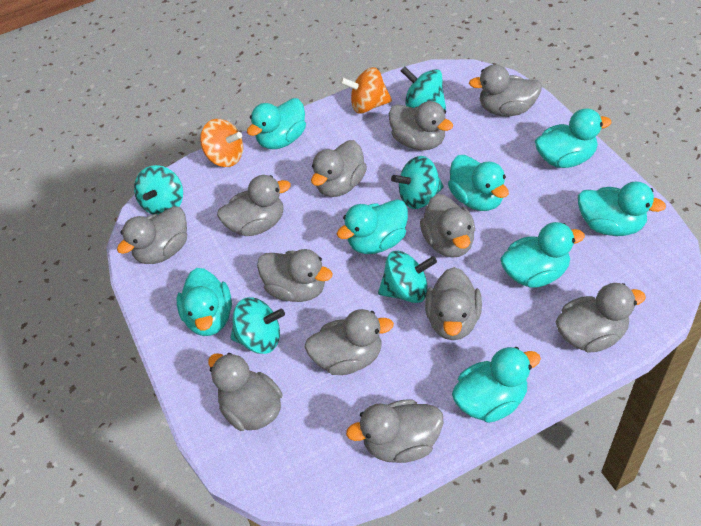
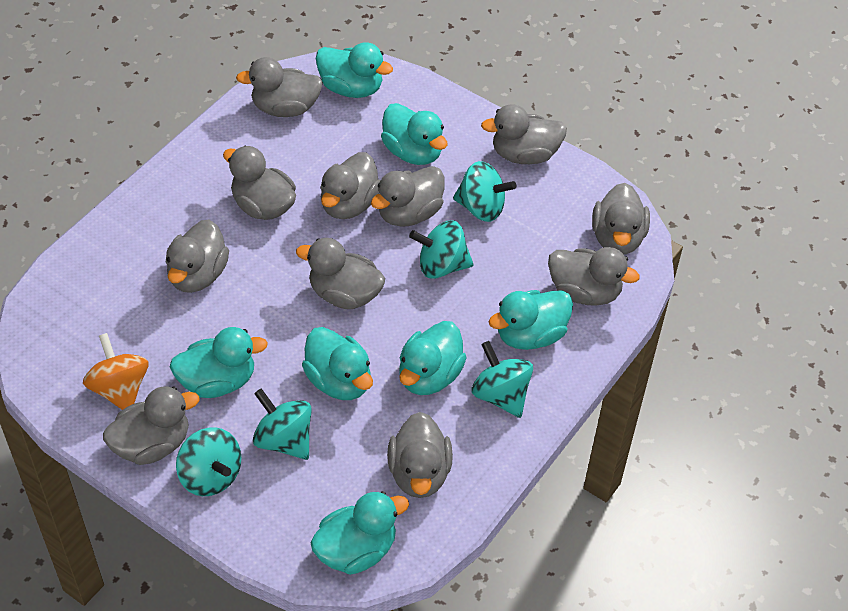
grey duck: 12 -> 11
orange spinning top: 2 -> 1
turquoise duck: 8 -> 7

